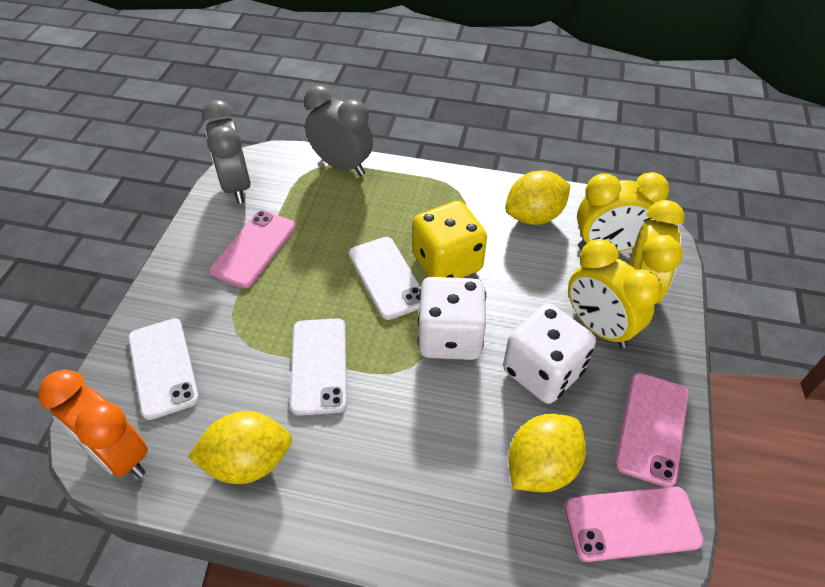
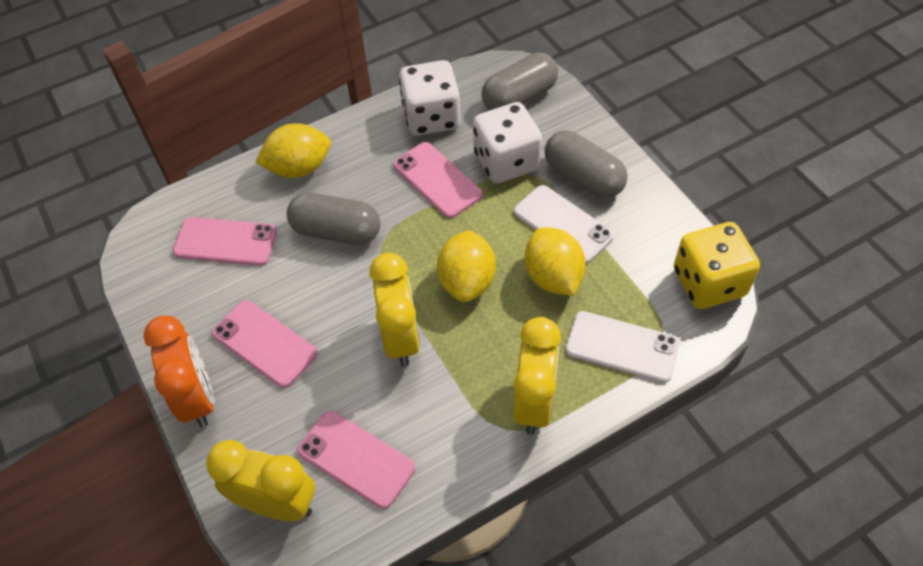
grey capsule: 0 -> 3
grey clock: 2 -> 0
pink phone: 3 -> 4
white phone: 3 -> 2

